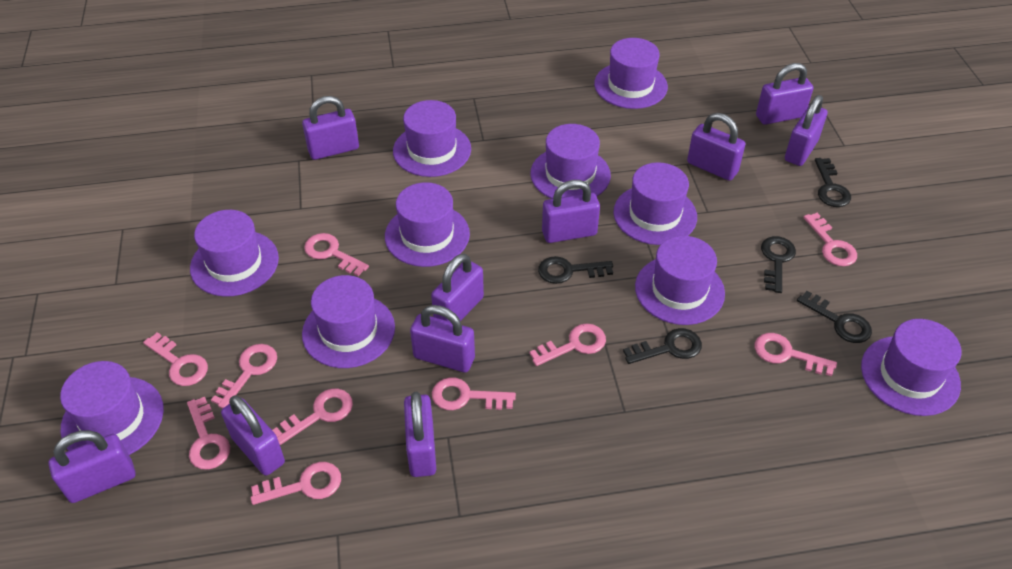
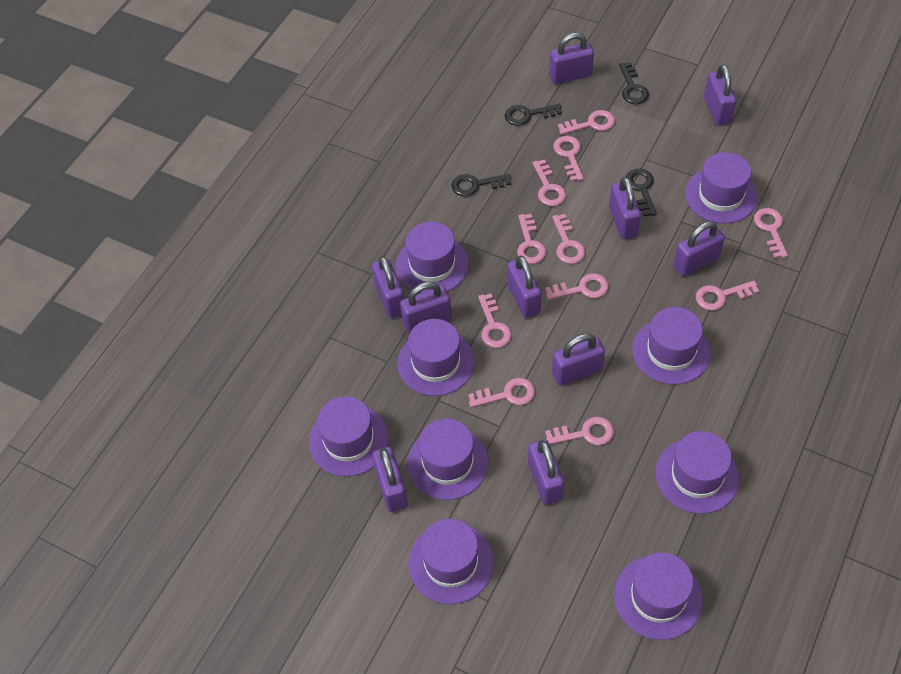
black key: 5 -> 4
pink key: 10 -> 11
purple hat: 10 -> 9

